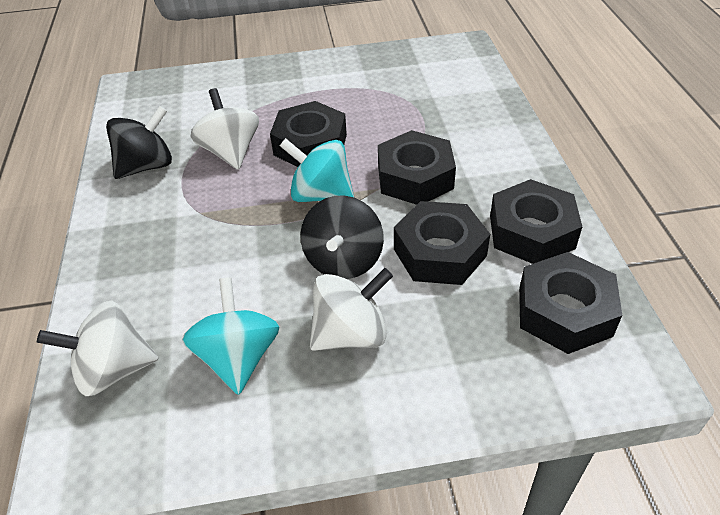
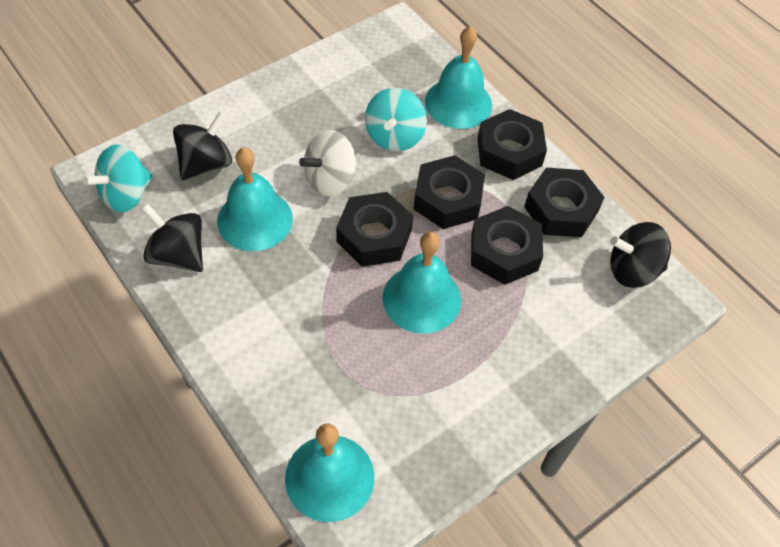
black spinning top: 2 -> 3
turquoise bell: 0 -> 4
white spinning top: 3 -> 1

